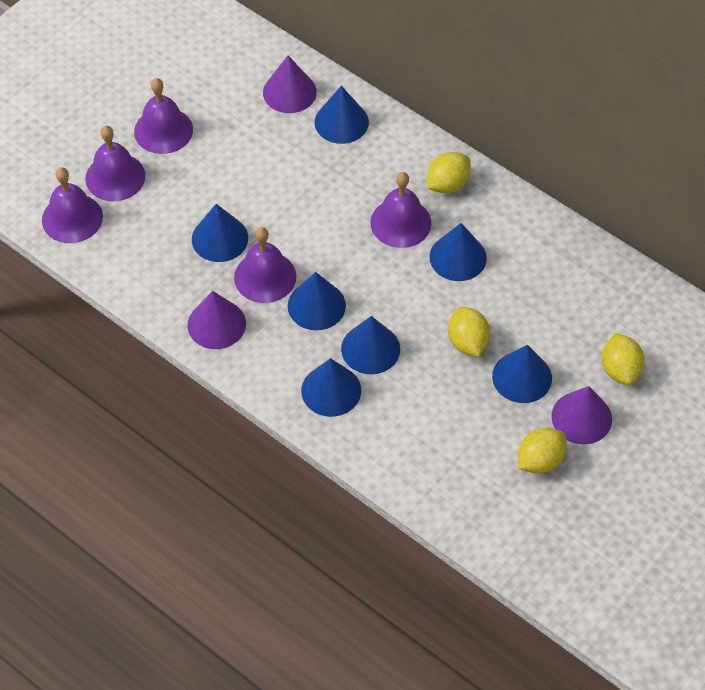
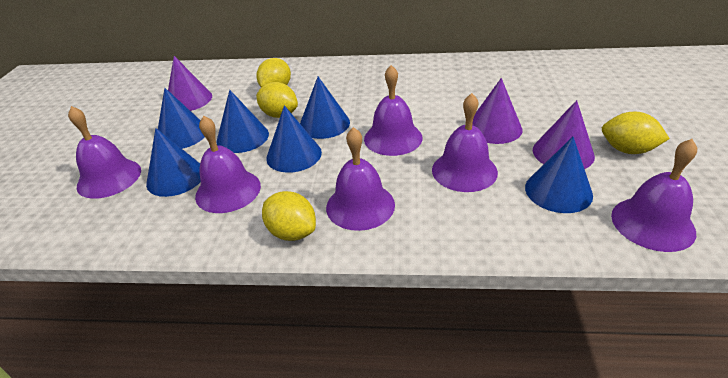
blue cone: 7 -> 6
purple bell: 5 -> 6

